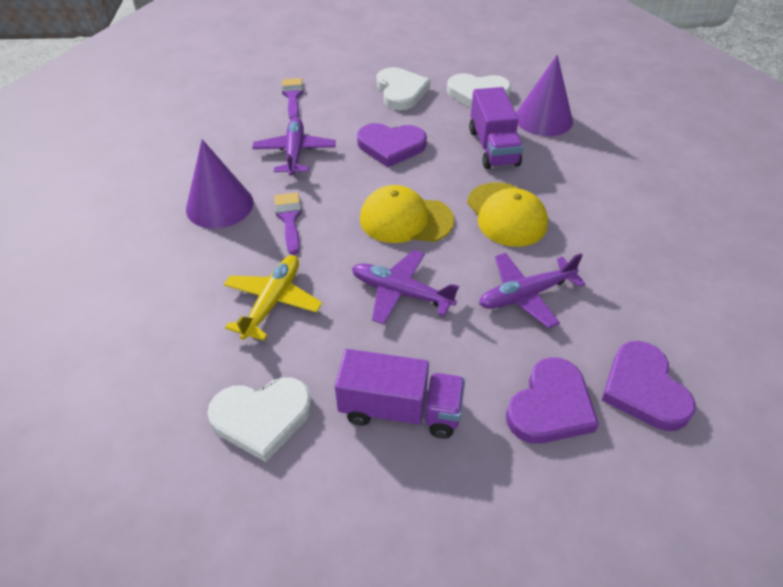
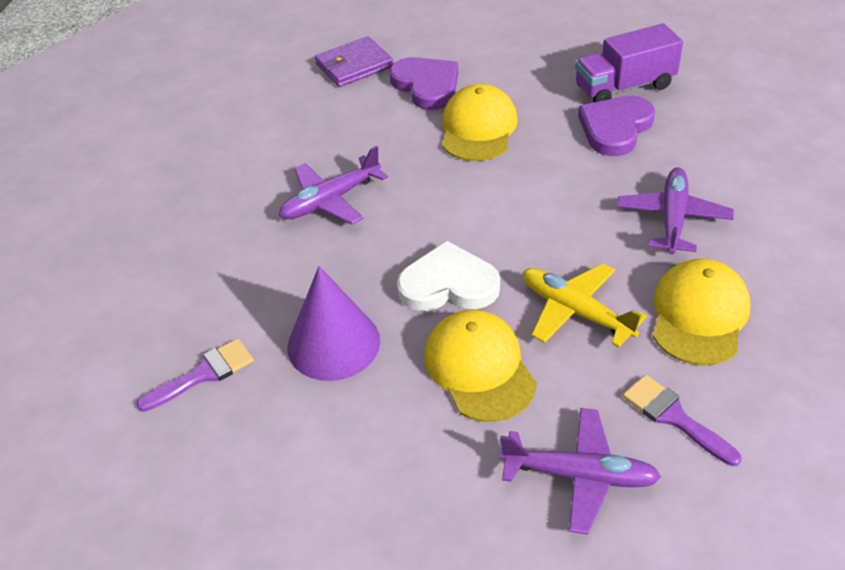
purple cone: 2 -> 1
purple heart: 3 -> 2
purple truck: 2 -> 1
purple wallet: 0 -> 1
white heart: 3 -> 1
yellow cap: 2 -> 3

